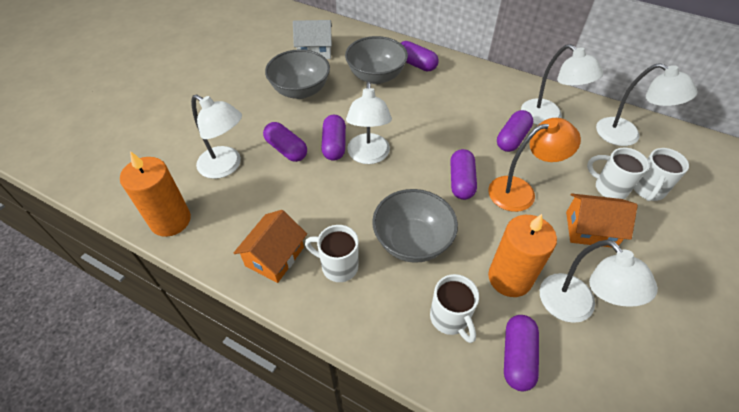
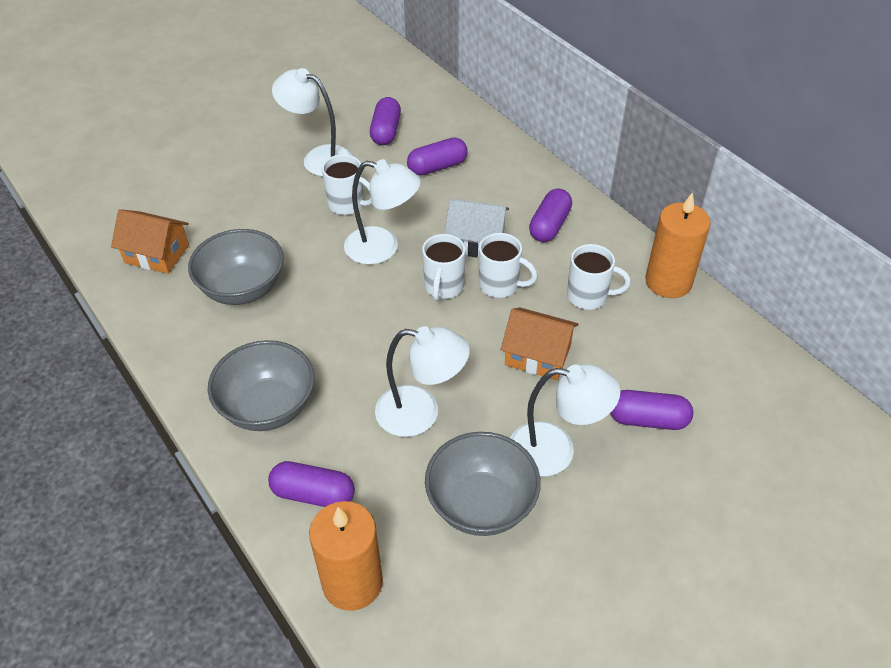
orange lamp: 1 -> 0
purple capsule: 6 -> 5
white lamp: 5 -> 4

